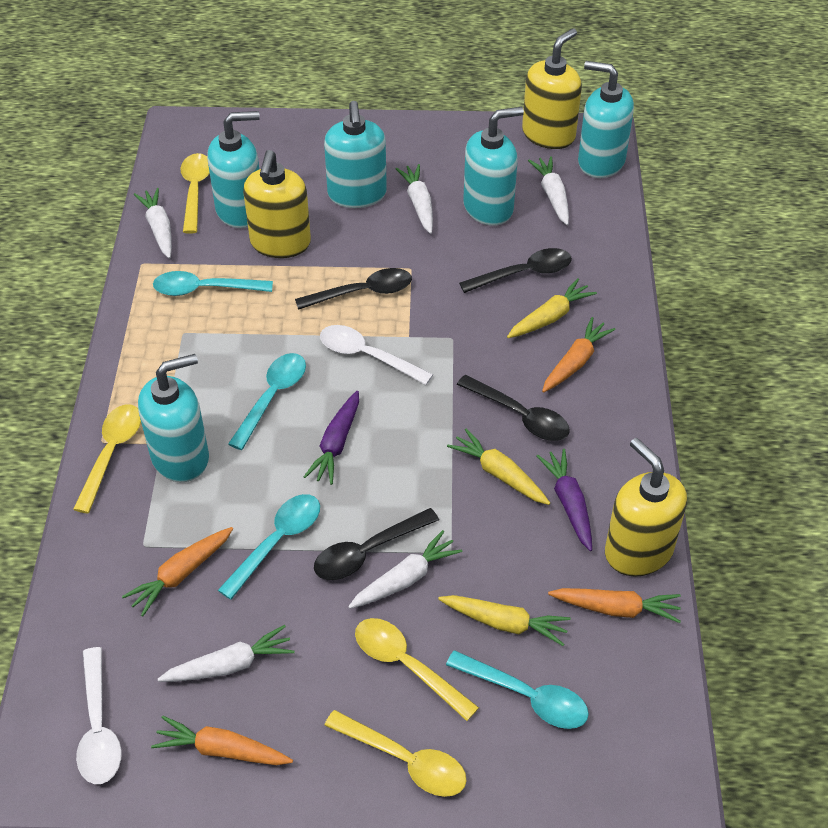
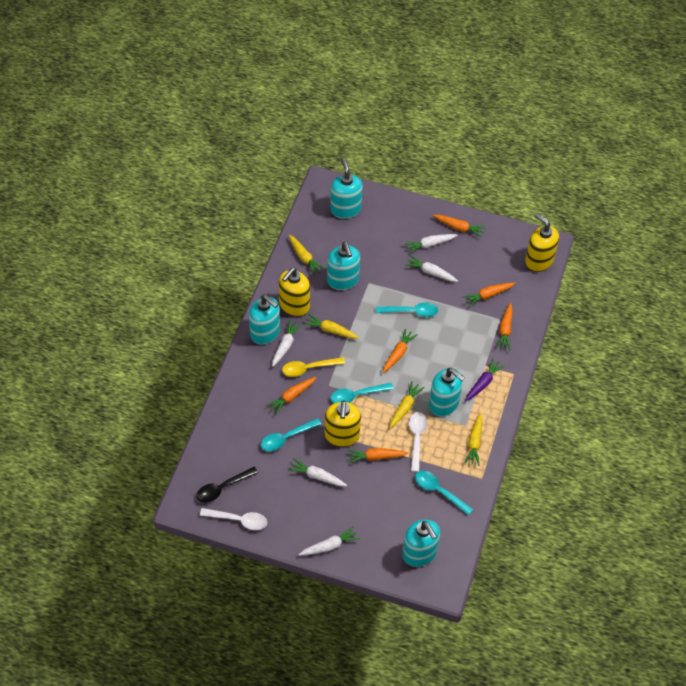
black spoon: 4 -> 1
orange carrot: 4 -> 6
purple carrot: 2 -> 1
yellow carrot: 3 -> 4
yellow spoon: 4 -> 1

